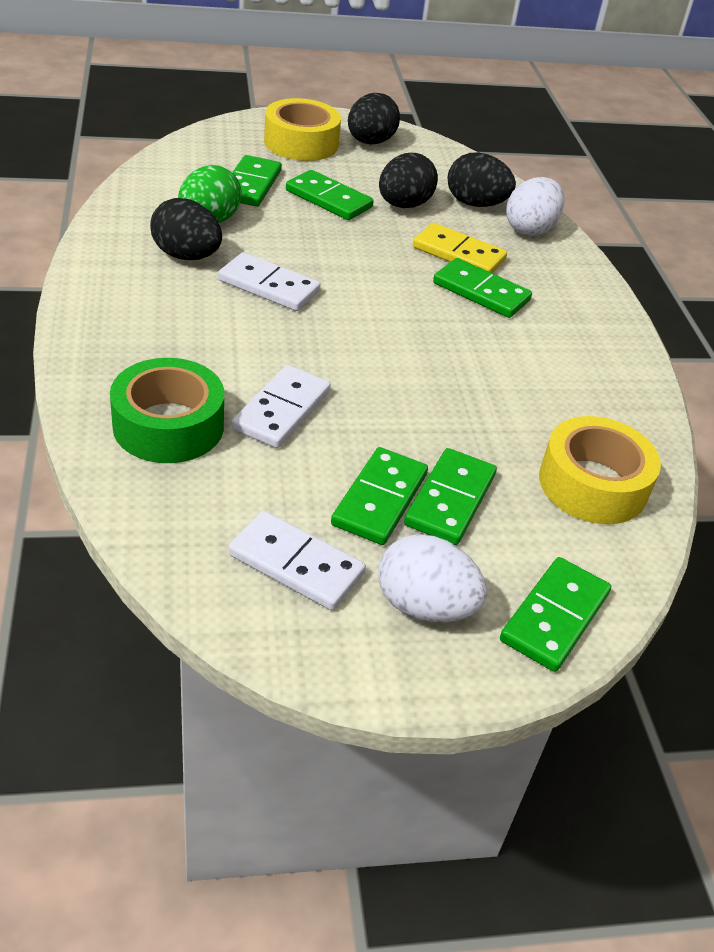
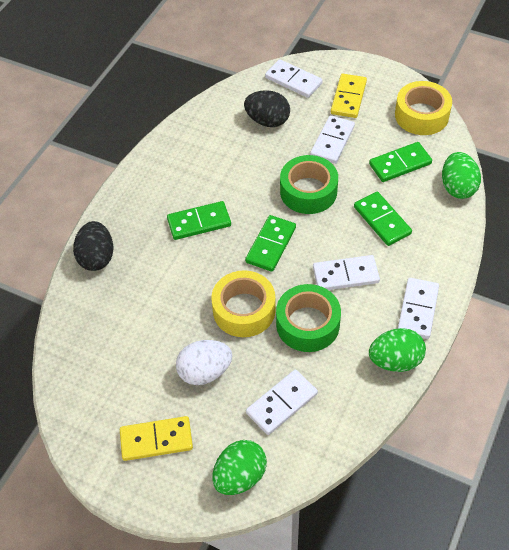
black egg: 4 -> 2
green domino: 6 -> 4
green egg: 1 -> 3
green tape: 1 -> 2
white domino: 3 -> 5
white egg: 2 -> 1
yellow domino: 1 -> 2

